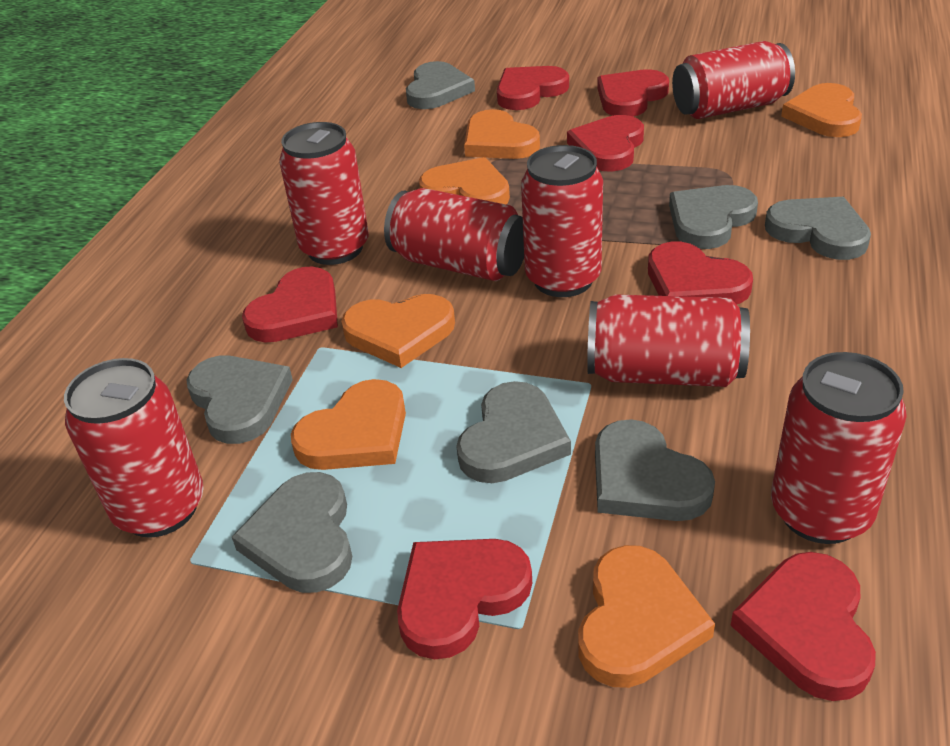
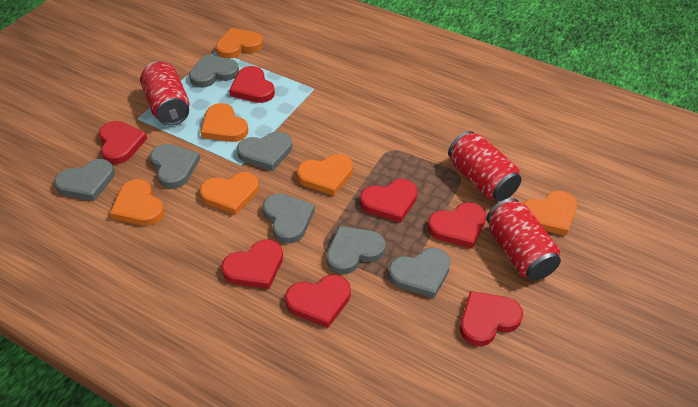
red can: 7 -> 3

